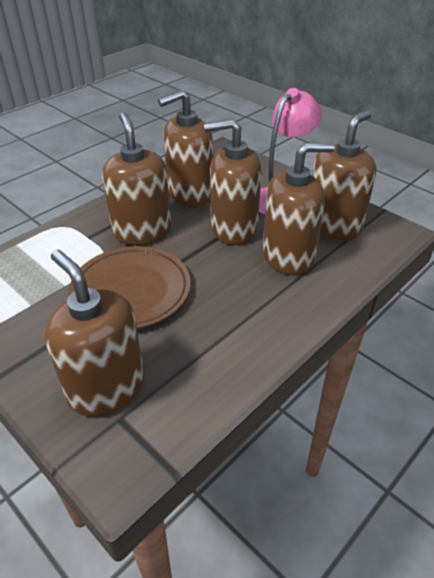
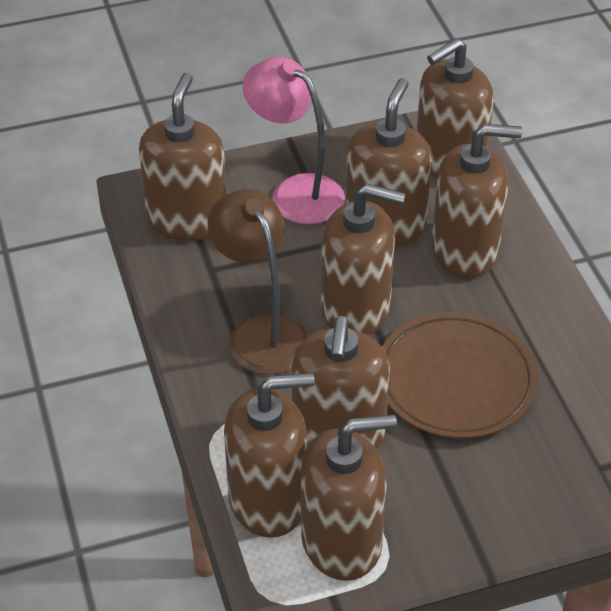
brown lamp: 0 -> 1
brown soap dispenser: 6 -> 8

